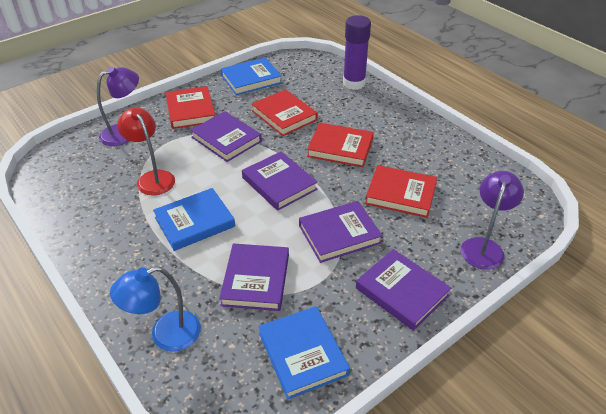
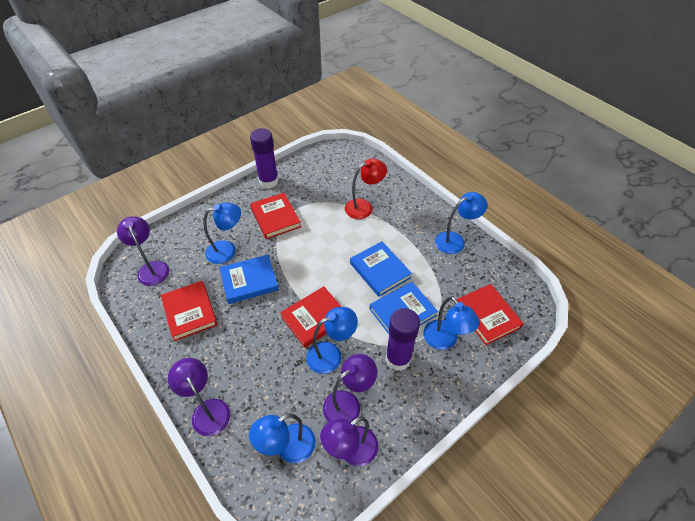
blue lamp: 1 -> 5
purple book: 5 -> 0
purple glue stick: 1 -> 2
purple lamp: 2 -> 4

